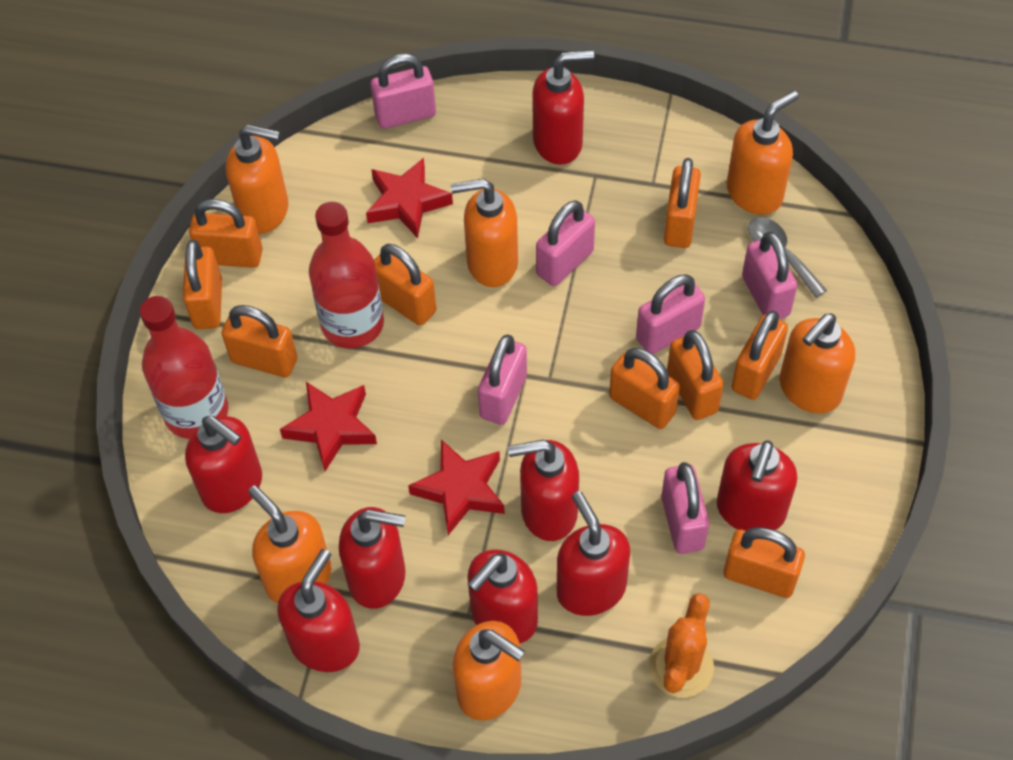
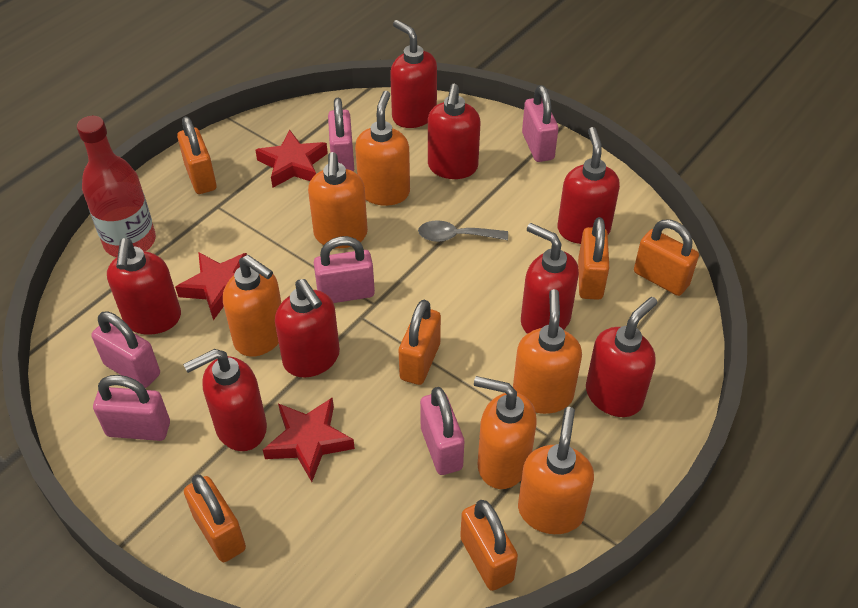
orange cactus: 1 -> 0
orange padlock: 9 -> 6
red bottle: 2 -> 1

